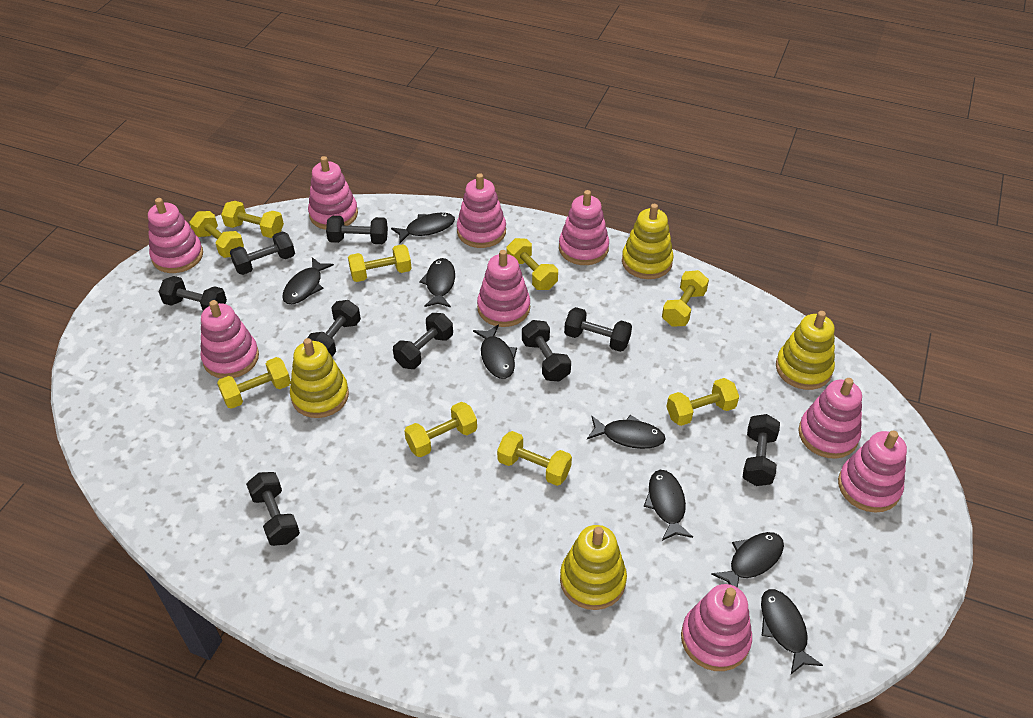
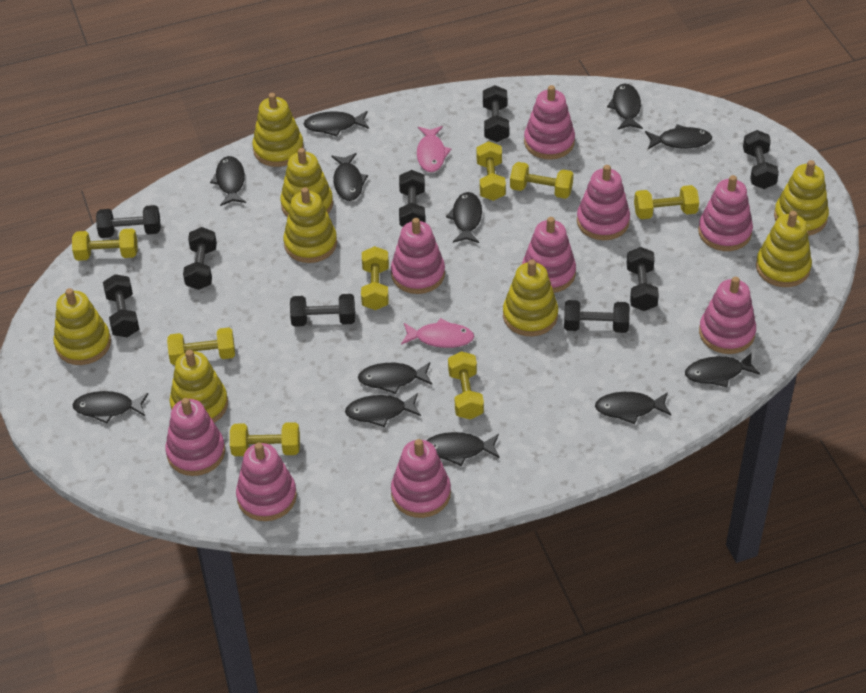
black fish: 8 -> 12
pink fish: 0 -> 2
yellow dumbbell: 9 -> 8
yellow stacking toy: 4 -> 8

